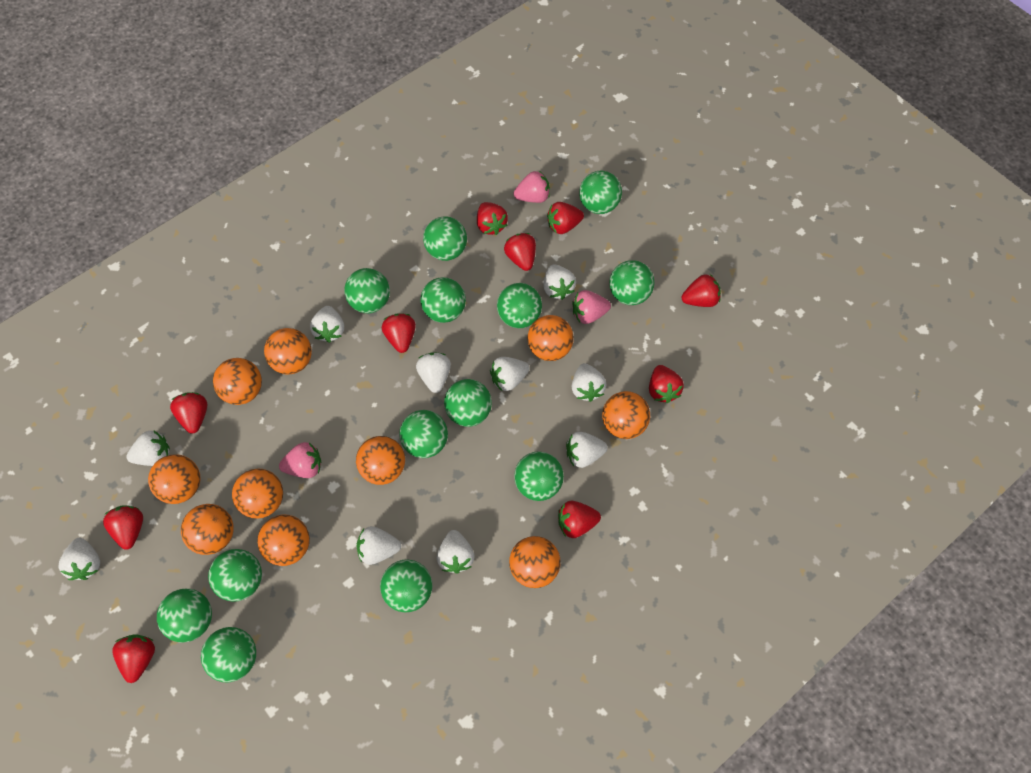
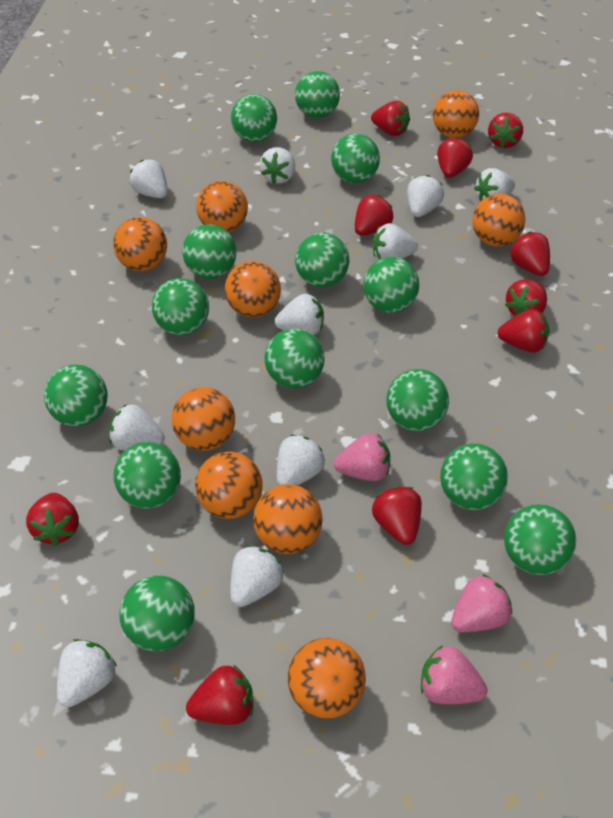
green ball: 13 -> 14
orange ball: 10 -> 9

